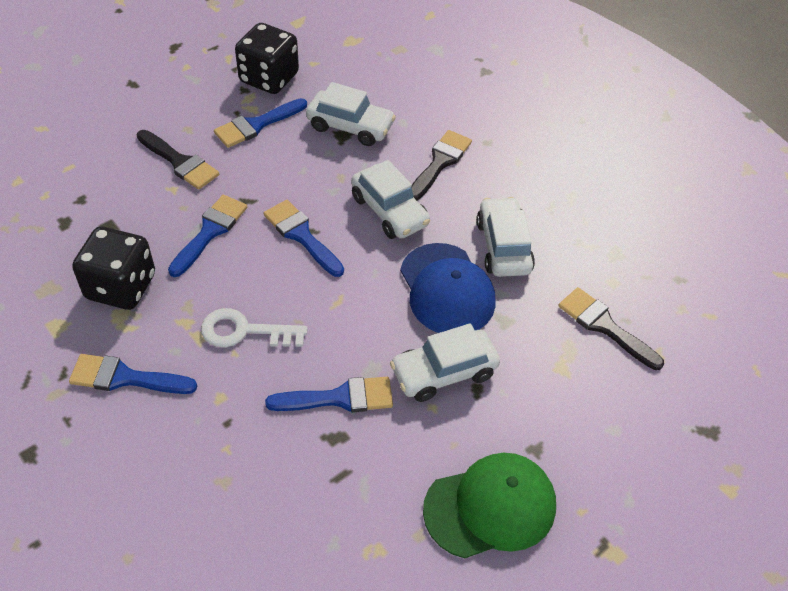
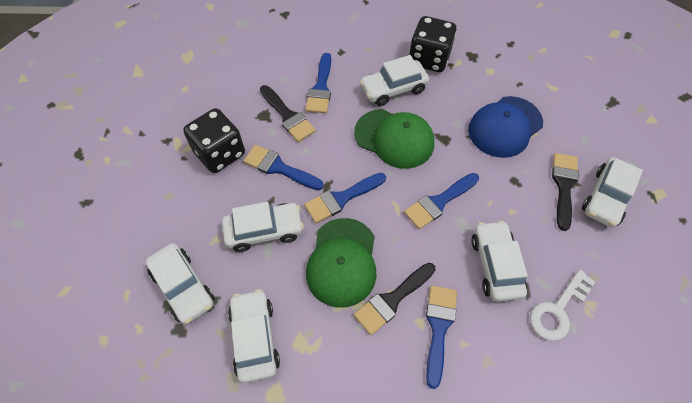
green cap: 1 -> 2
white car: 4 -> 6

